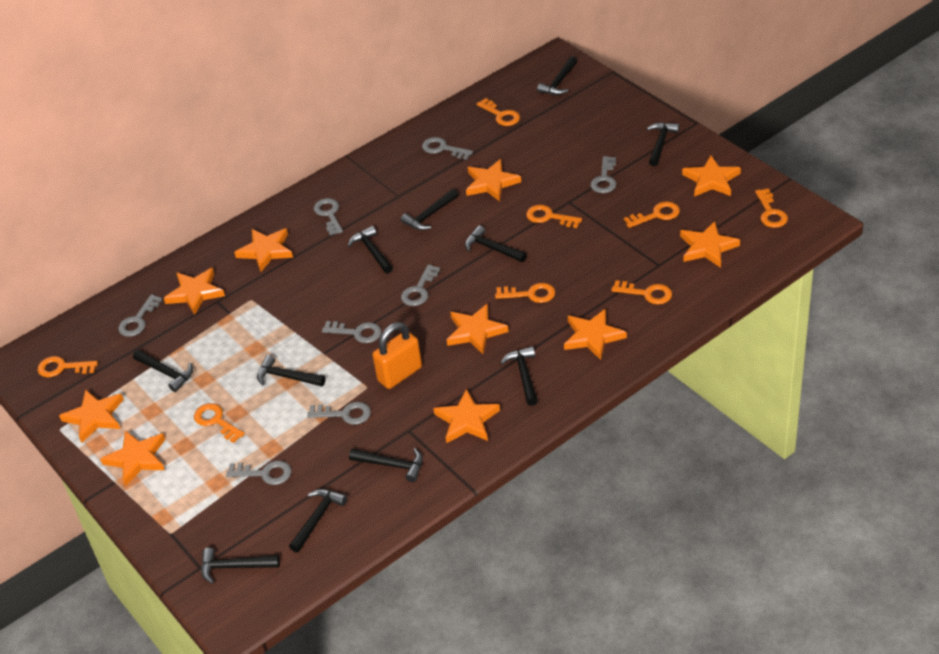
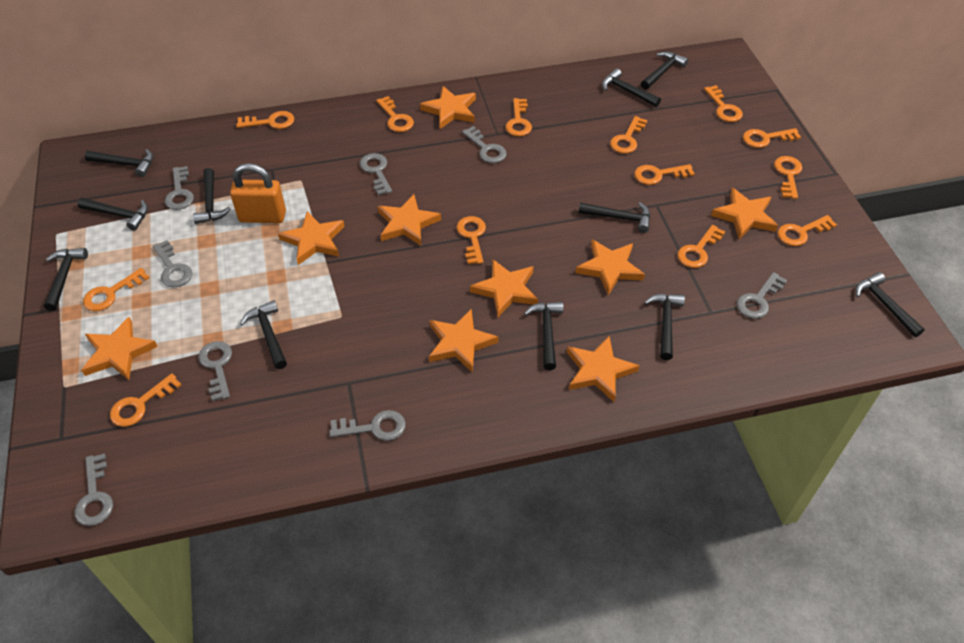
orange key: 8 -> 13
orange star: 10 -> 9

